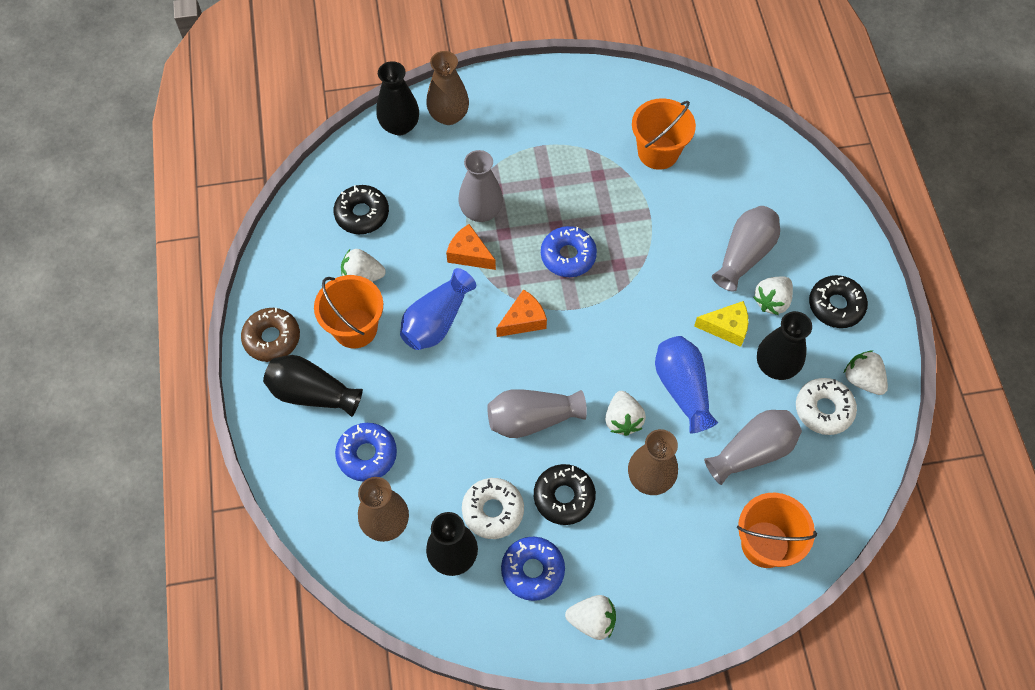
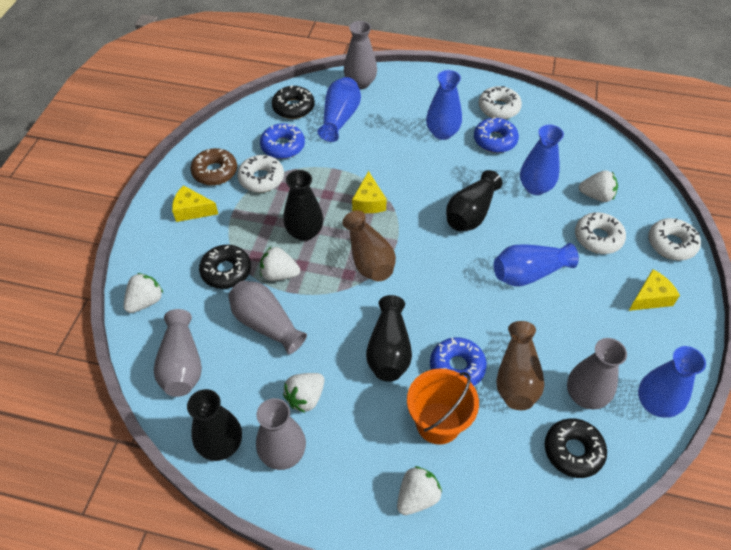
blue vase: 2 -> 5
brown vase: 3 -> 2
grey vase: 4 -> 5
orange bucket: 3 -> 1
orange cheese: 2 -> 0
white donut: 2 -> 4
yellow cheese: 1 -> 3

